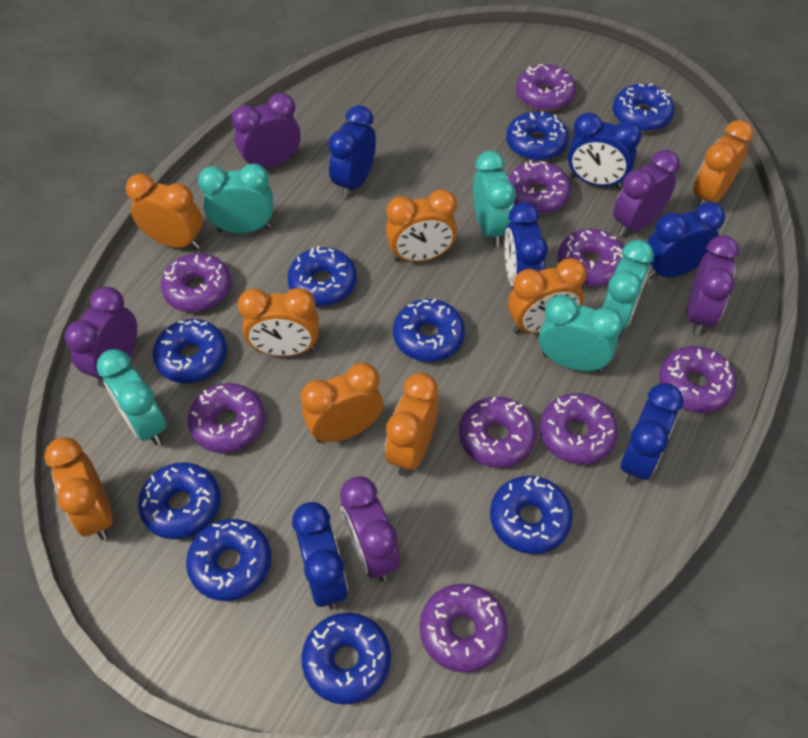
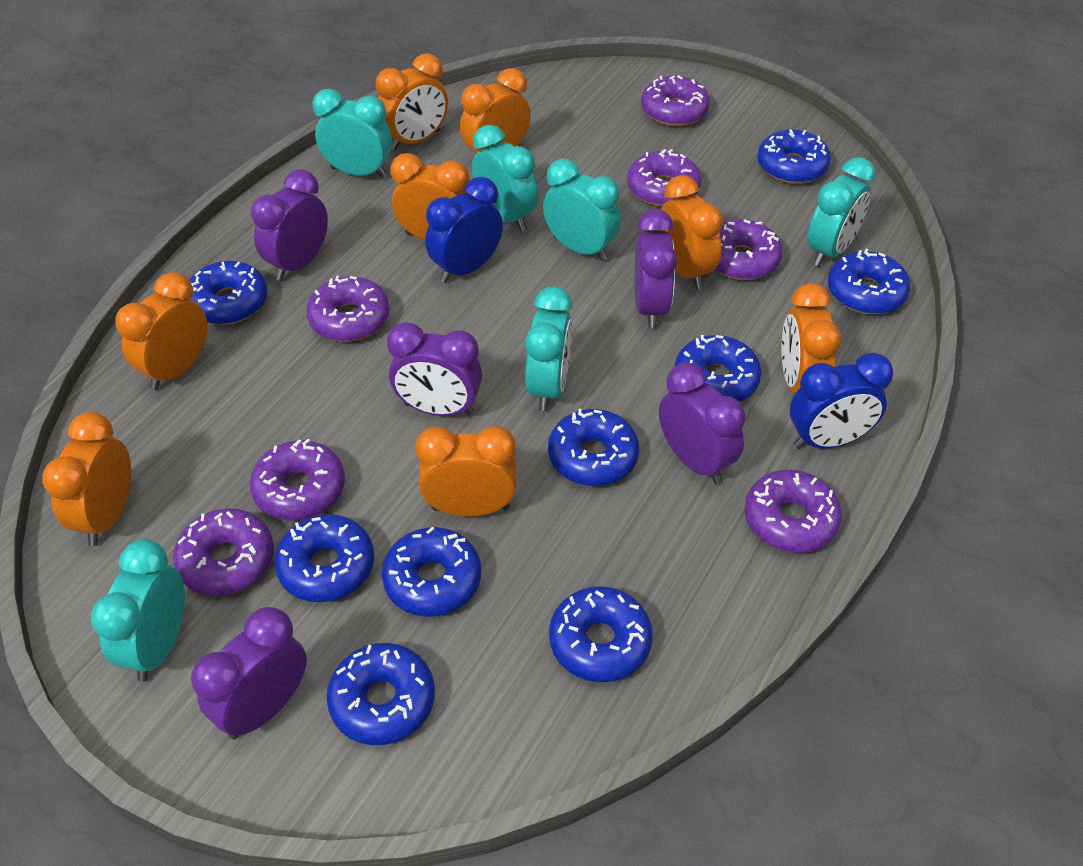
blue clock: 6 -> 2
purple donut: 9 -> 7
turquoise clock: 5 -> 6

